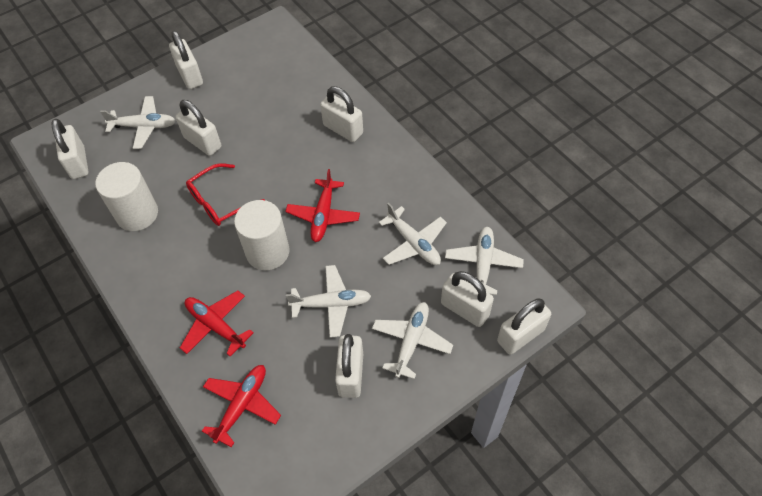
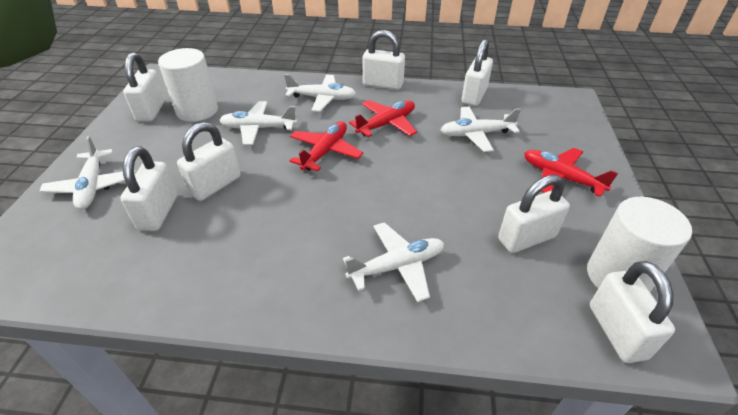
red glasses: 1 -> 0

